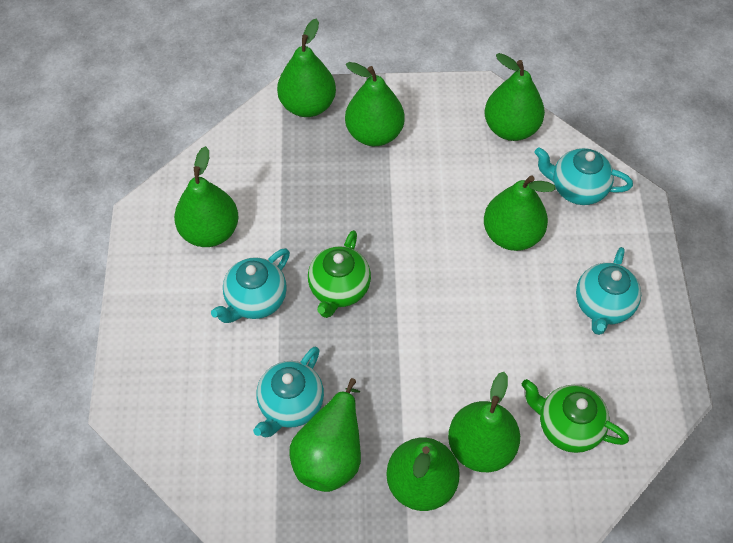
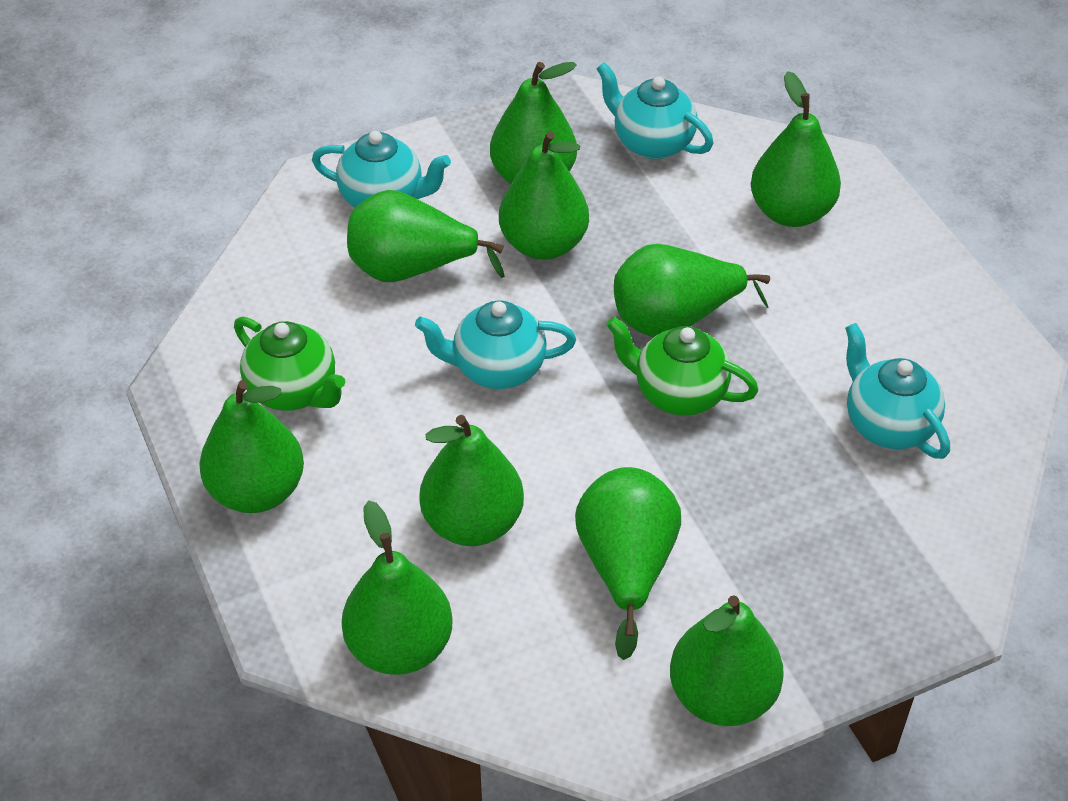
green pear: 8 -> 10

